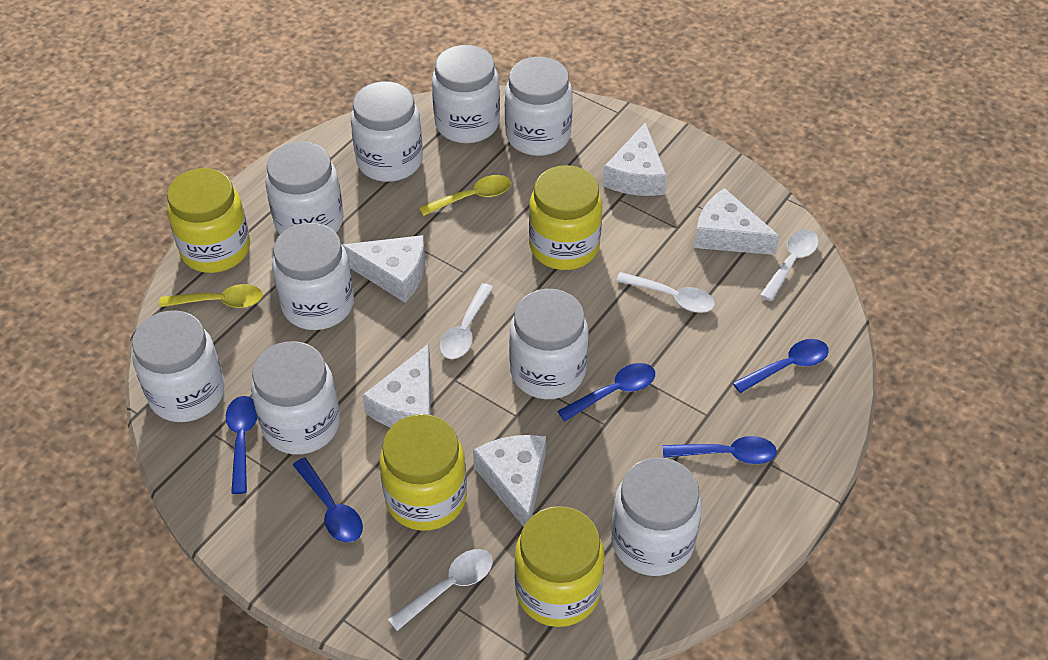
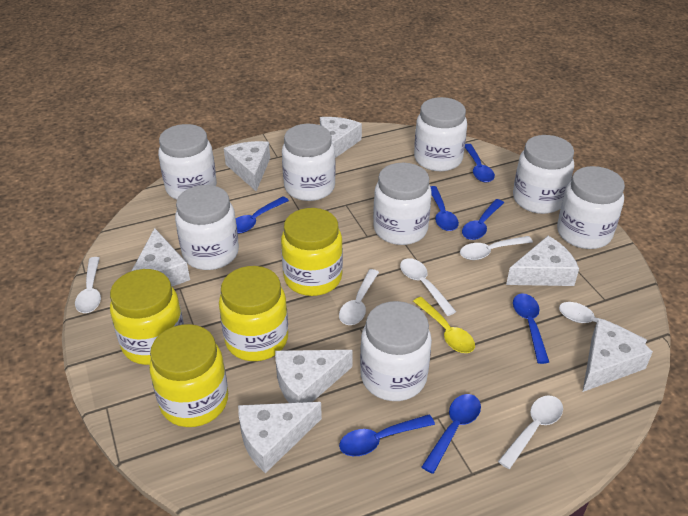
blue spoon: 5 -> 7
white cheese: 5 -> 7
white jar: 9 -> 8
white spoon: 4 -> 6
yellow spoon: 2 -> 1

